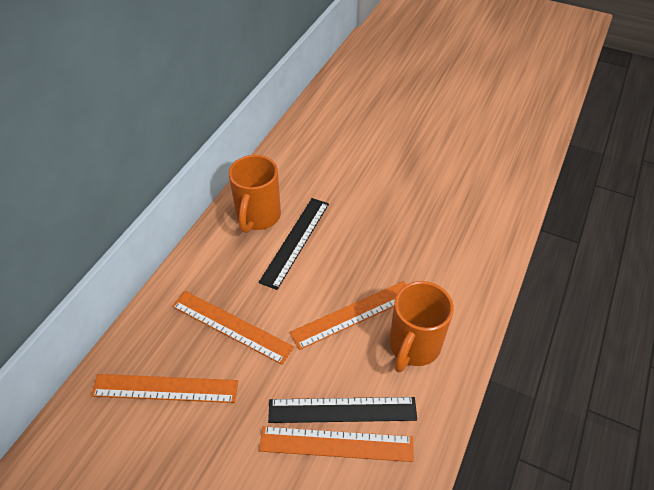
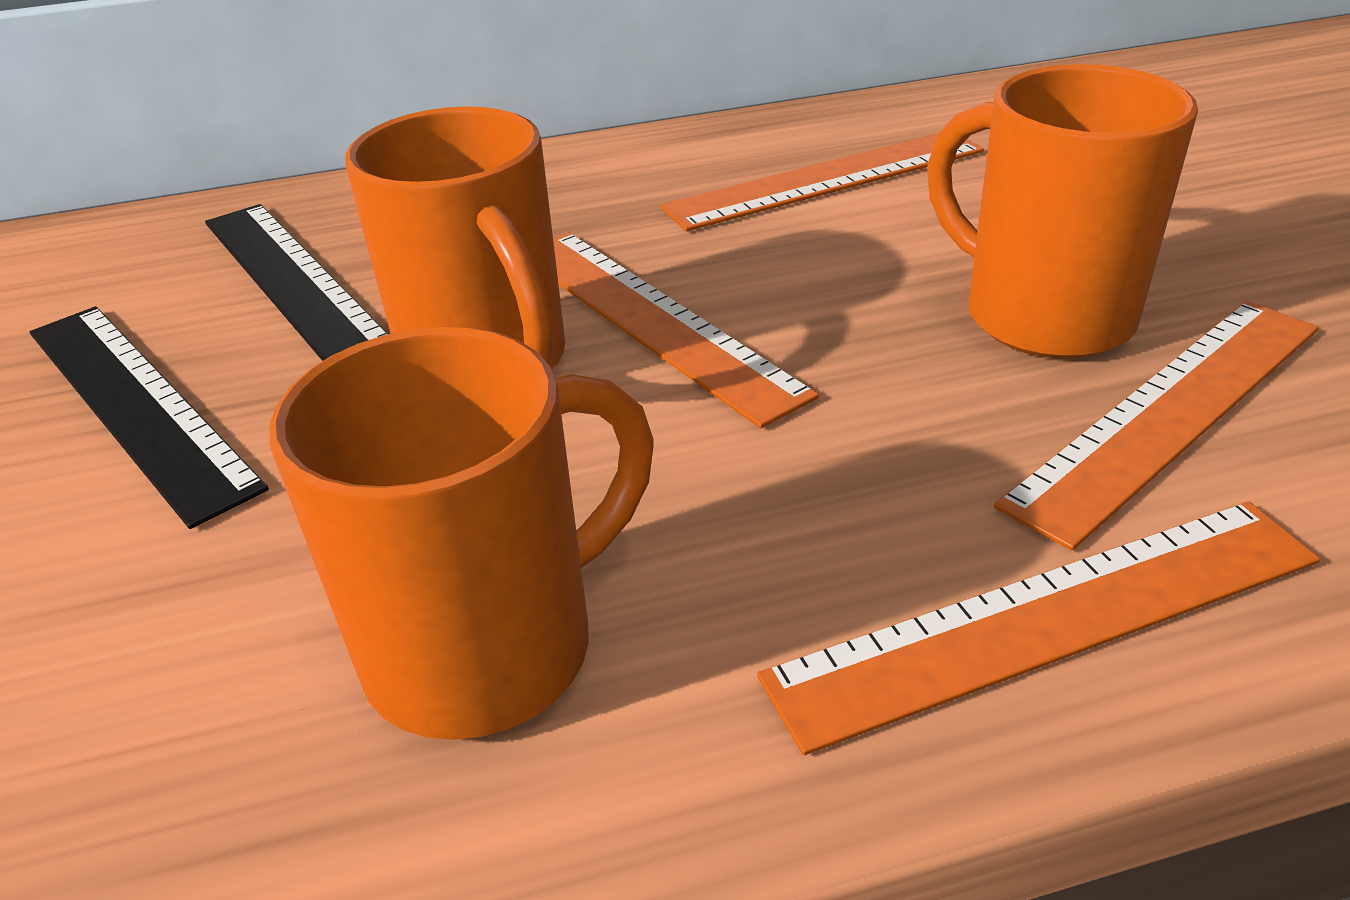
orange mug: 2 -> 3

